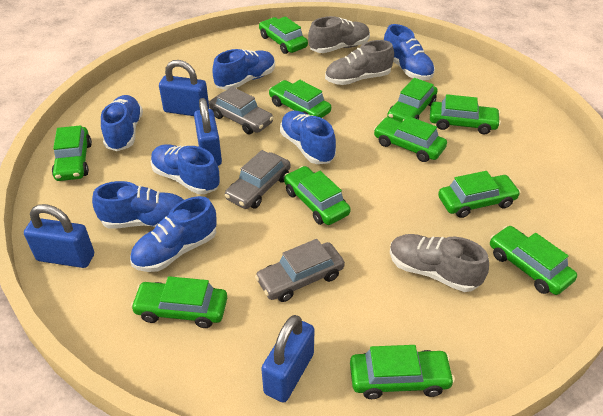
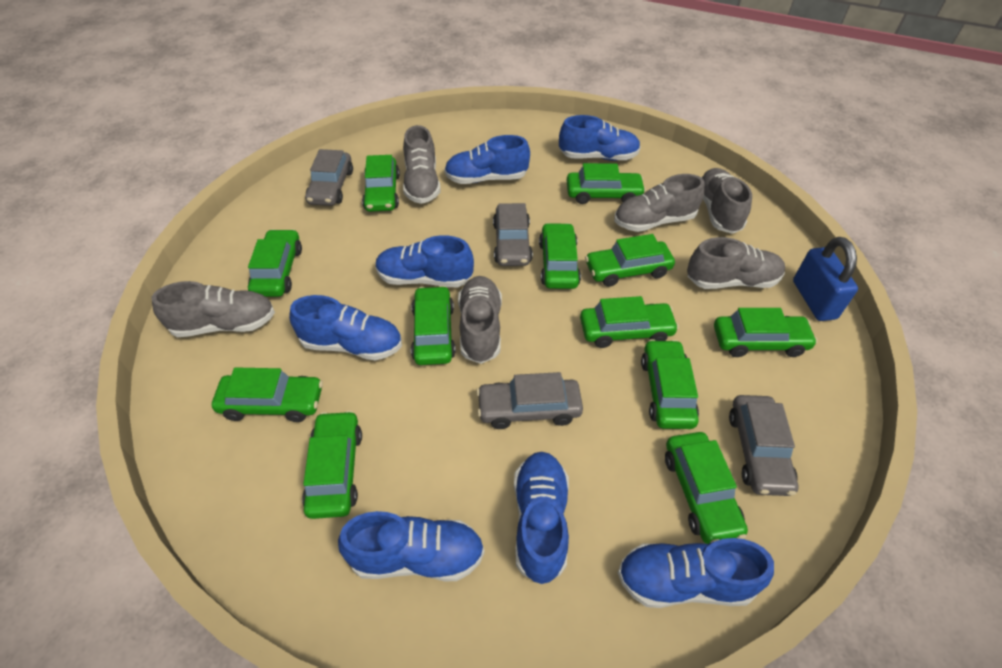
blue padlock: 4 -> 1
green car: 11 -> 12
grey car: 3 -> 4
grey shoe: 3 -> 6

